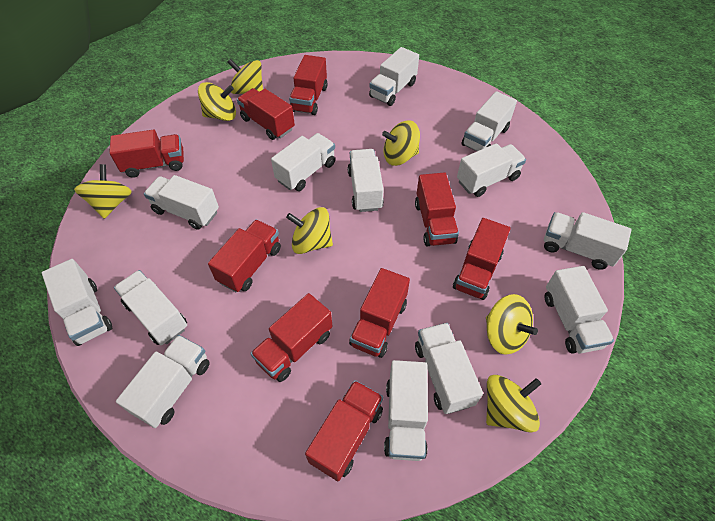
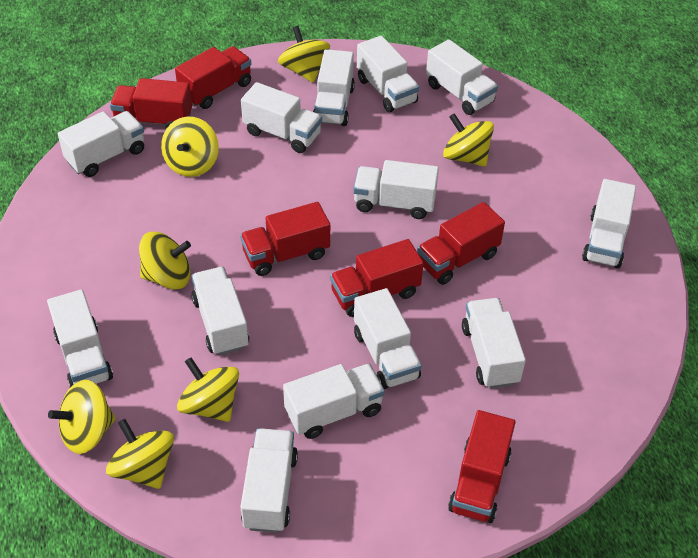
red truck: 9 -> 6

